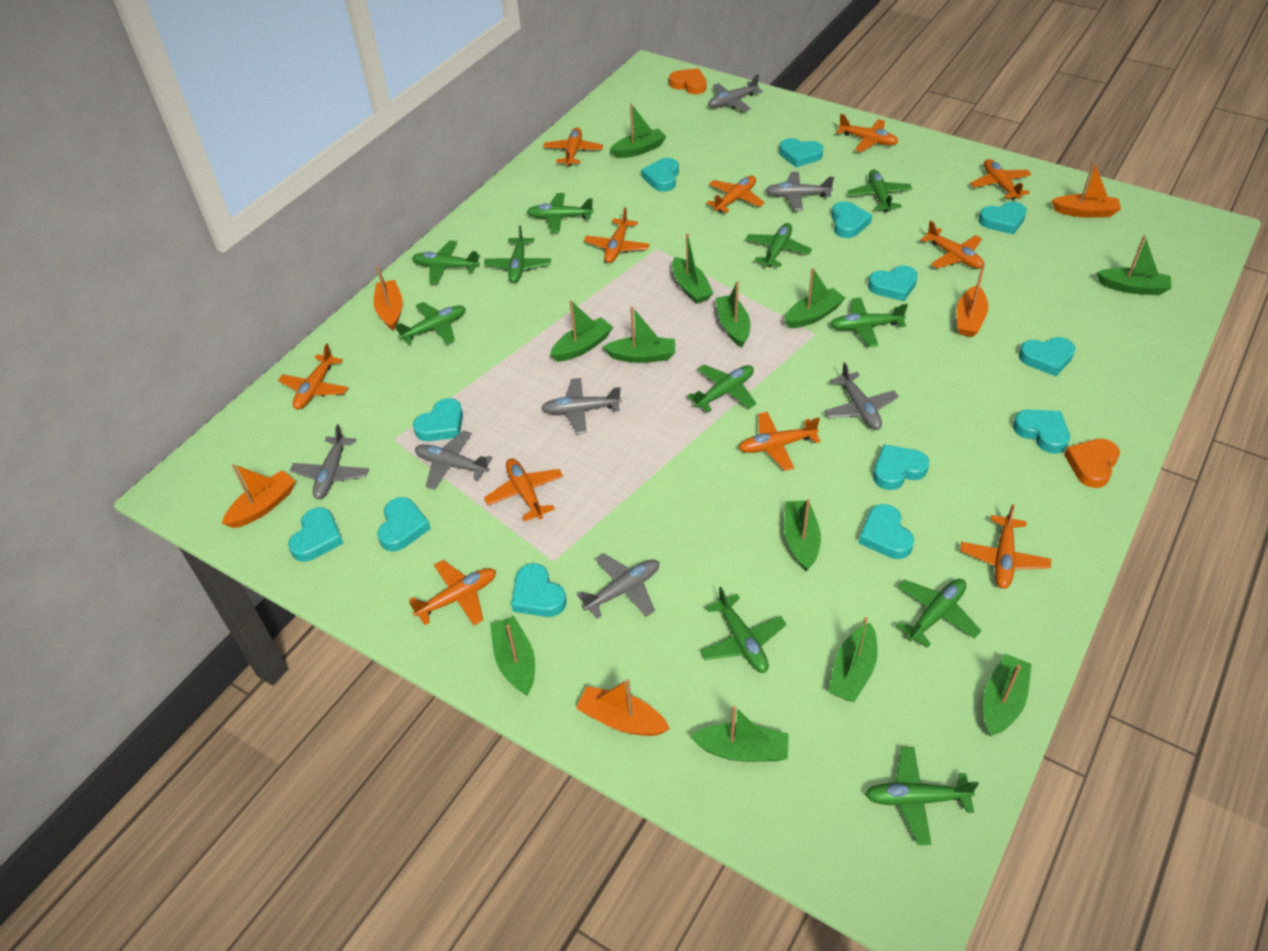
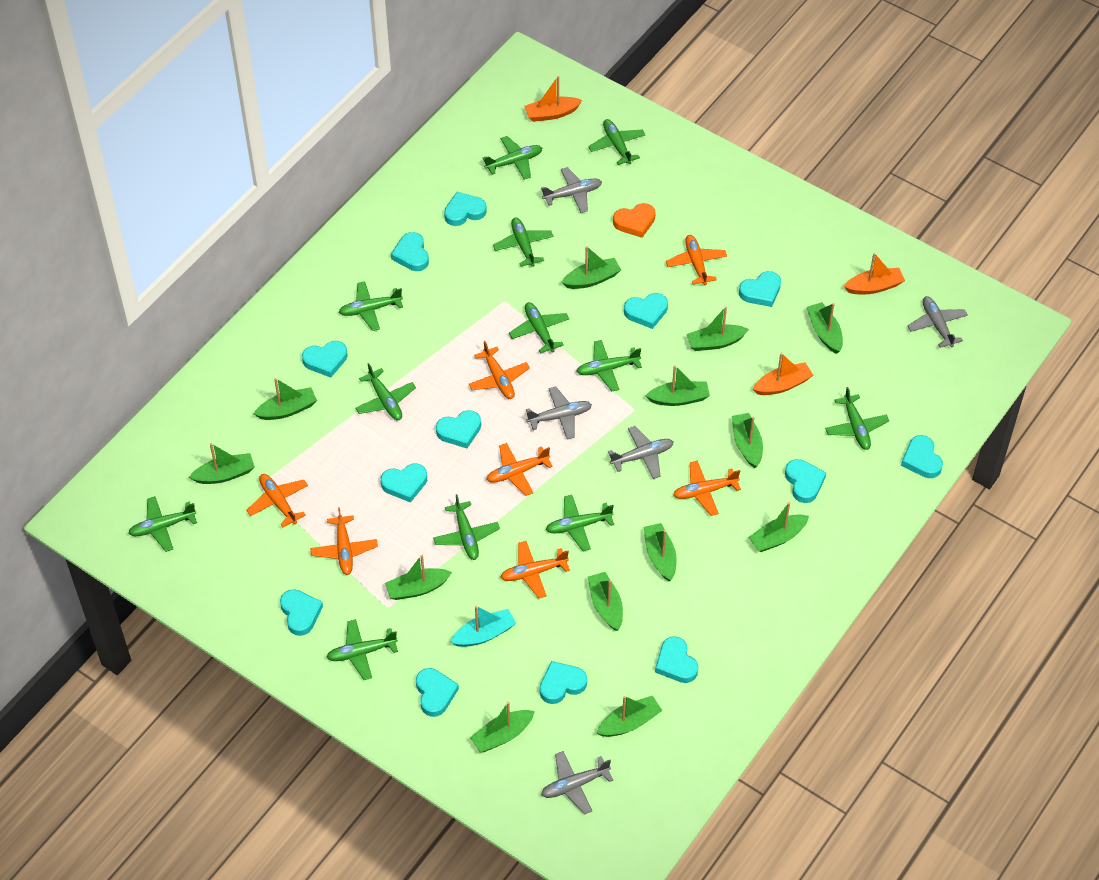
green boat: 12 -> 13
green plane: 11 -> 12
grey plane: 7 -> 5
orange boat: 5 -> 3
orange heart: 2 -> 1
orange plane: 11 -> 7
turquoise boat: 0 -> 1

